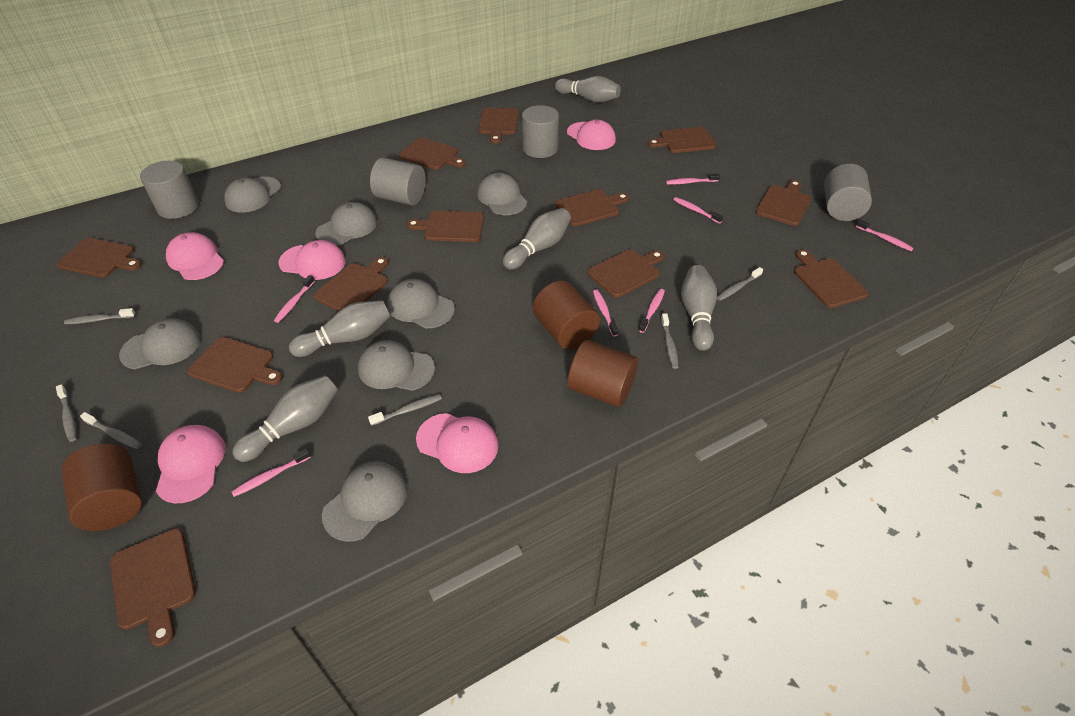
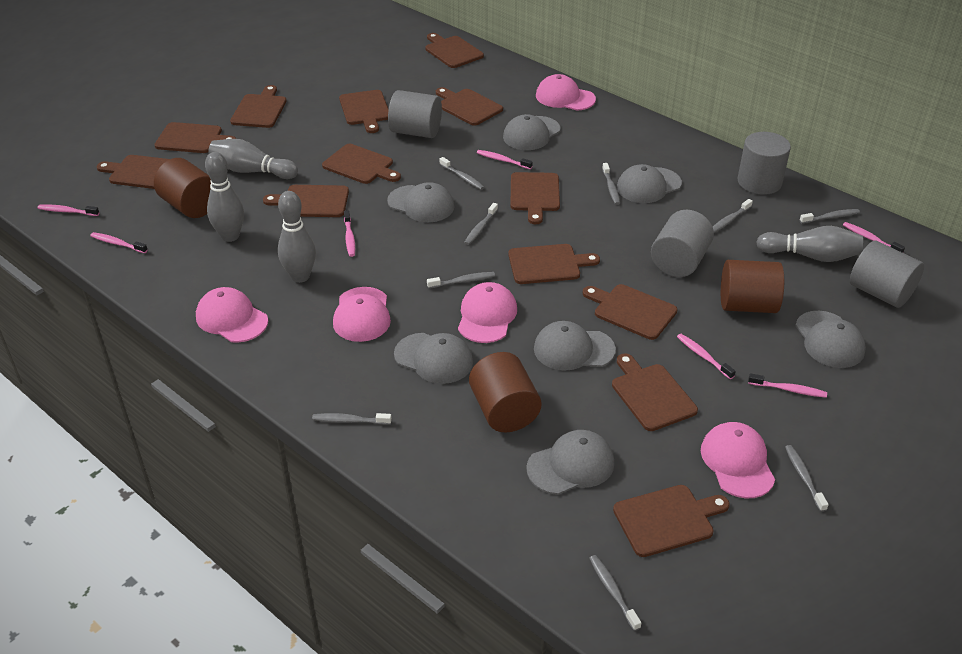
brown cutting board: 12 -> 13
grey bowling pin: 5 -> 4
grey toothbrush: 6 -> 9

